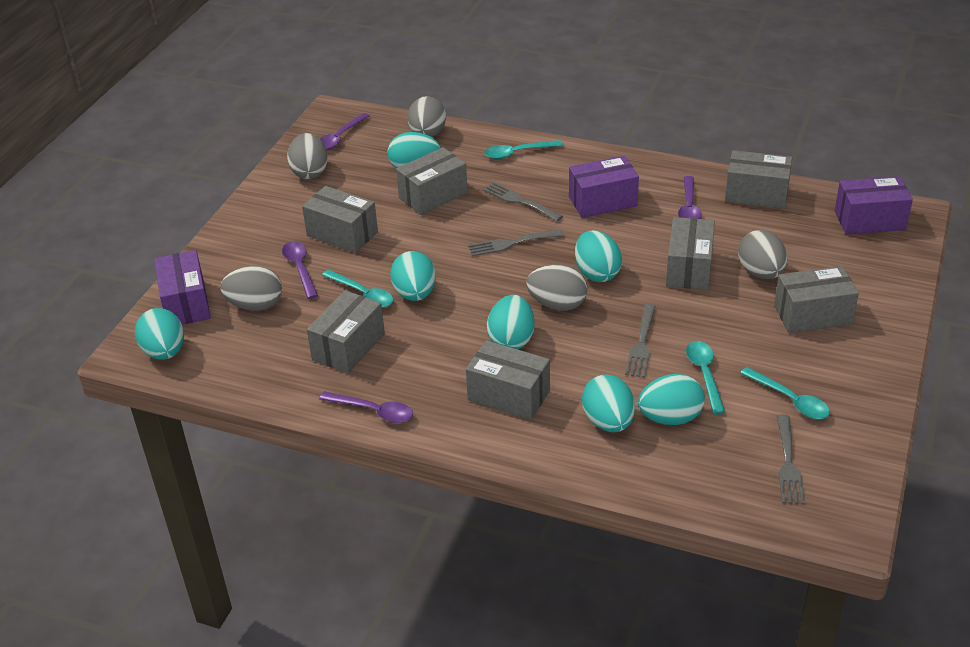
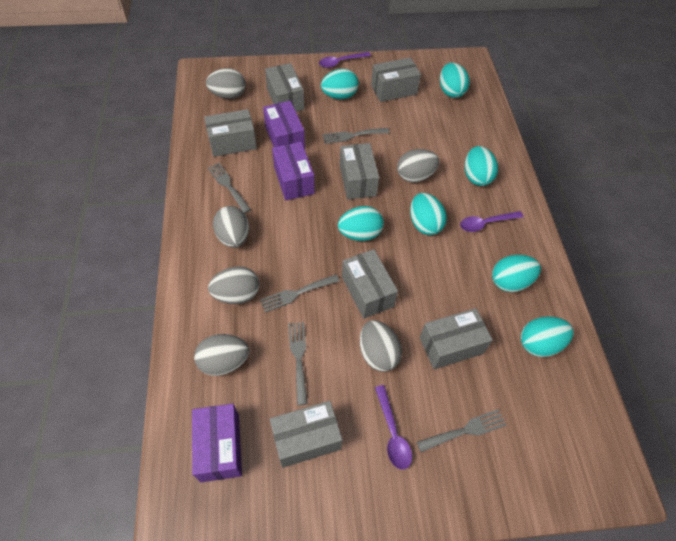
grey egg: 5 -> 6
grey fork: 4 -> 5
purple spoon: 4 -> 3
turquoise spoon: 4 -> 0

